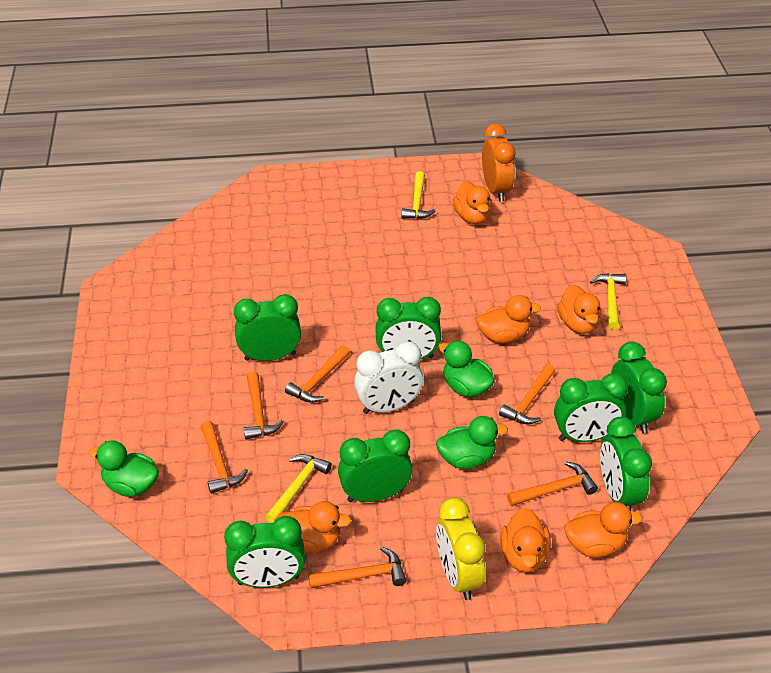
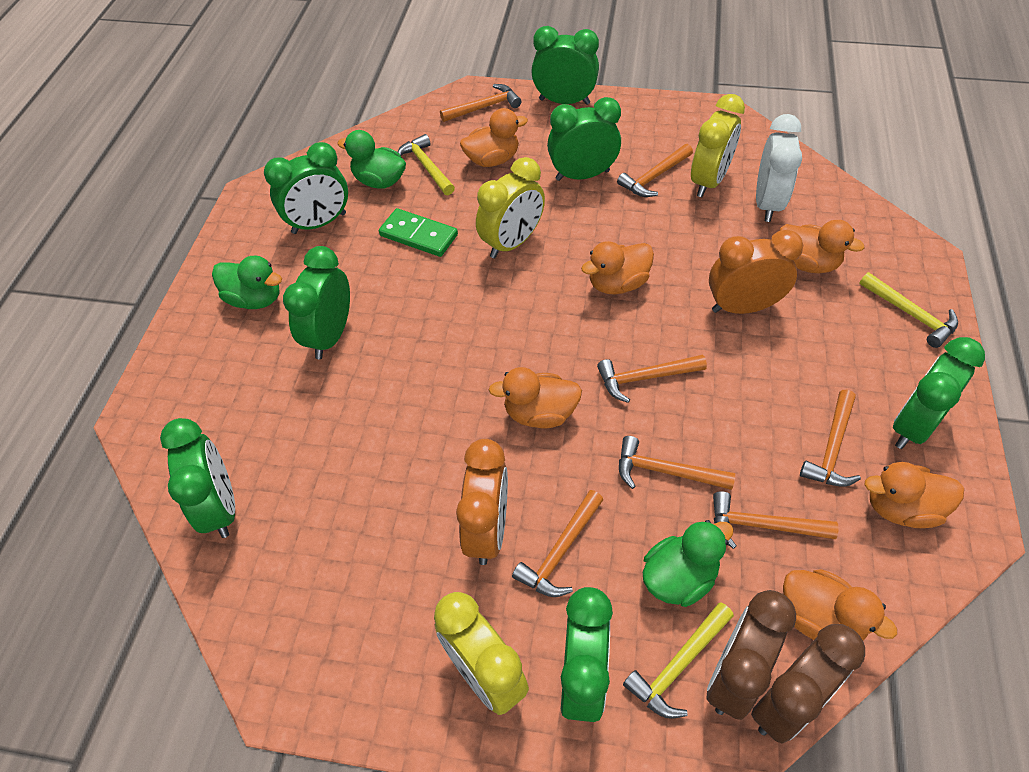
brown clock: 0 -> 2
green domino: 0 -> 1
orange clock: 1 -> 2
orange hammer: 6 -> 7
yellow clock: 1 -> 3

